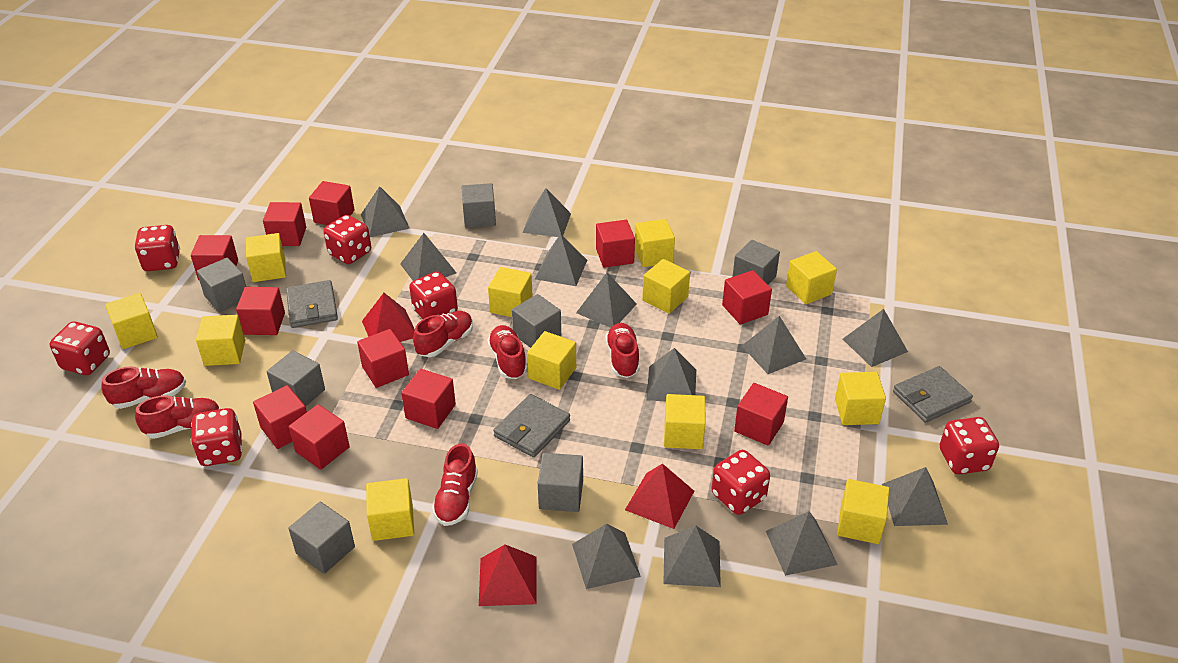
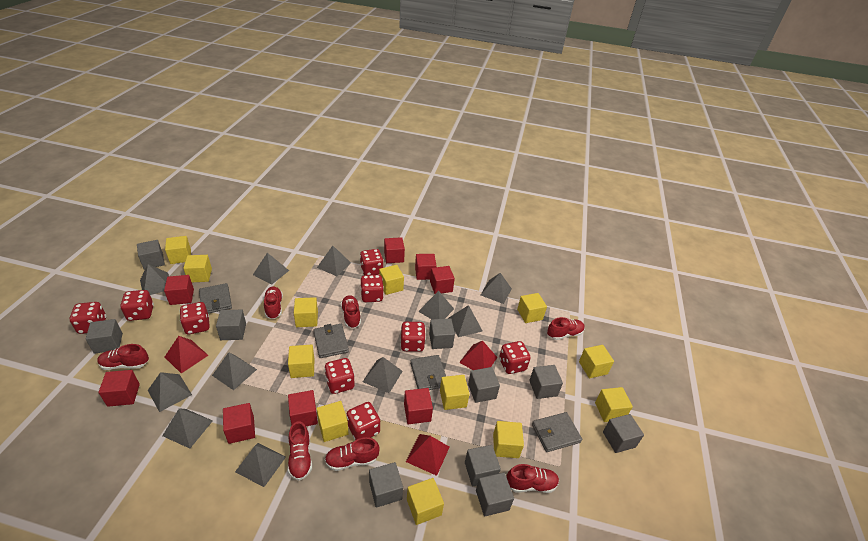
grey cube: 7 -> 10
grey pyramid: 12 -> 11
grey wallet: 3 -> 4
red cube: 11 -> 8
red dice: 7 -> 9
red shoe: 6 -> 7

